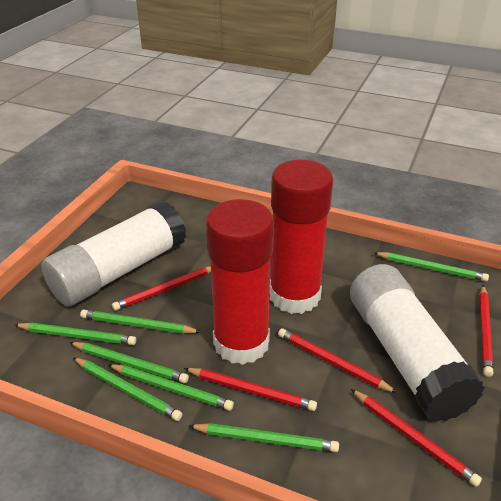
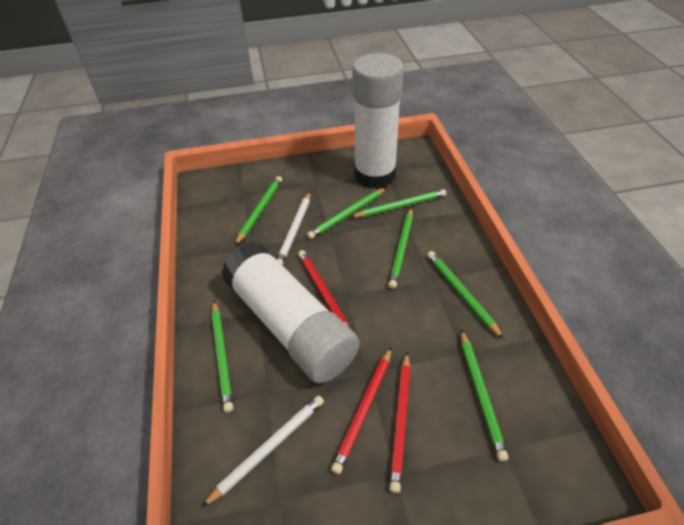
red glue stick: 2 -> 0
red pencil: 5 -> 3
white pencil: 0 -> 2

